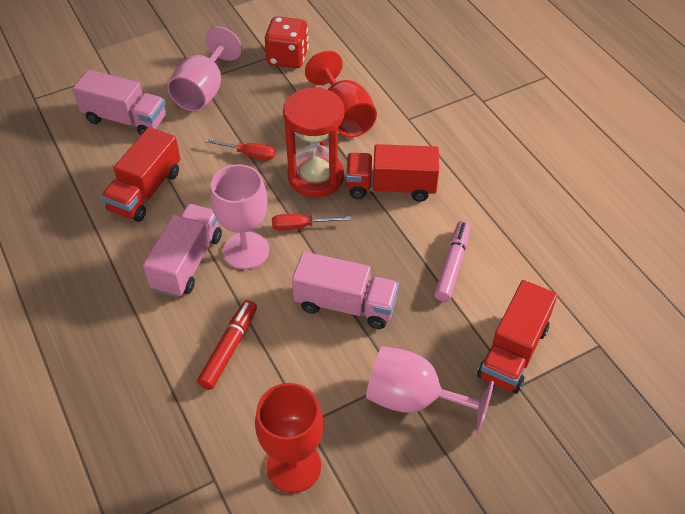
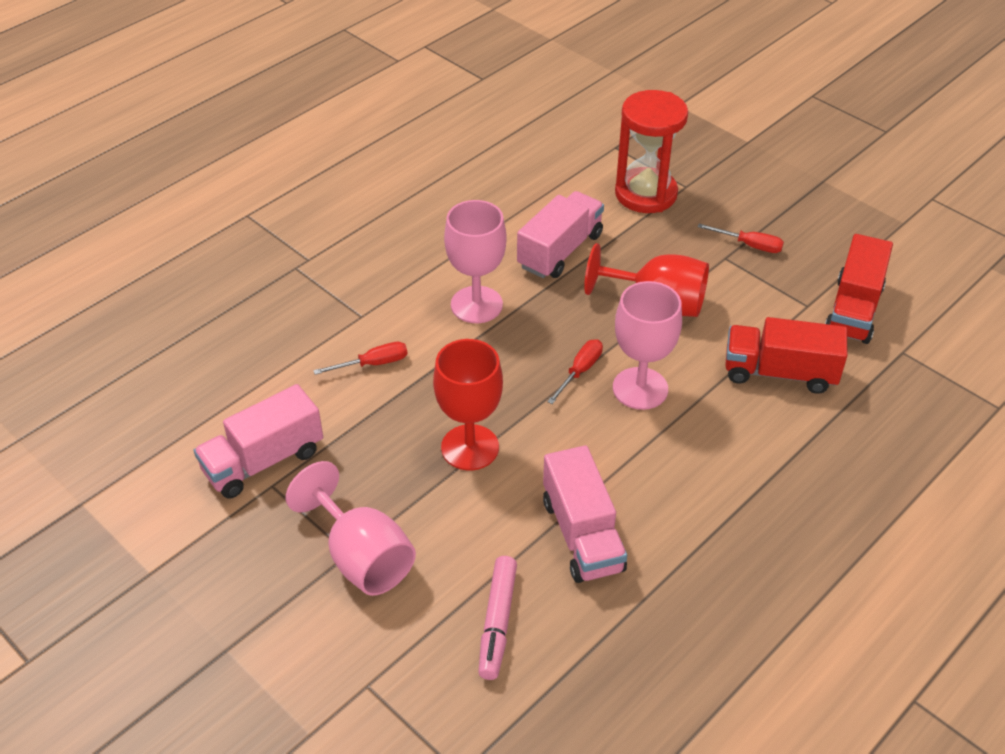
red dice: 1 -> 0
red marker: 1 -> 0
red screwdriver: 2 -> 3
red truck: 3 -> 2

